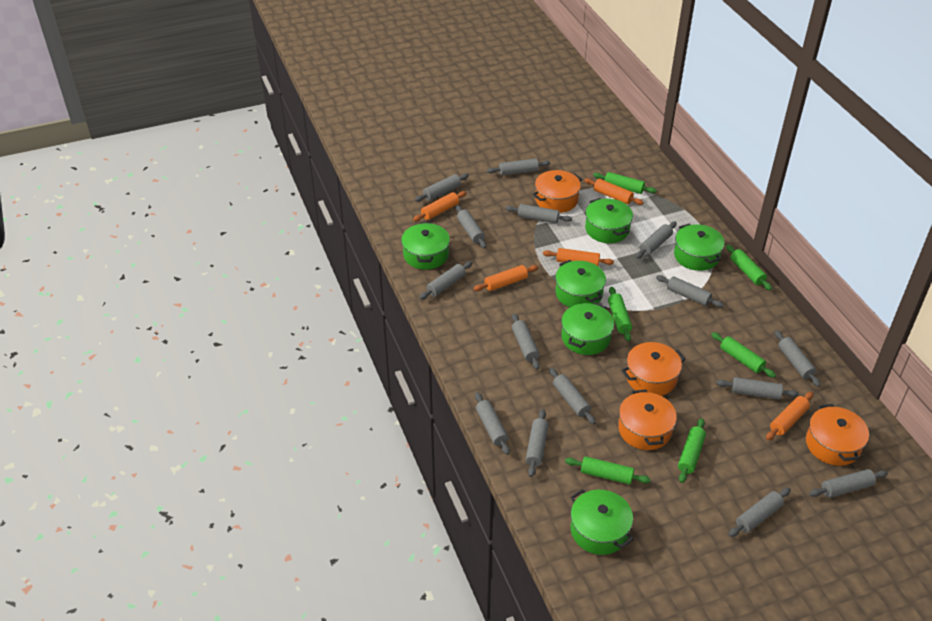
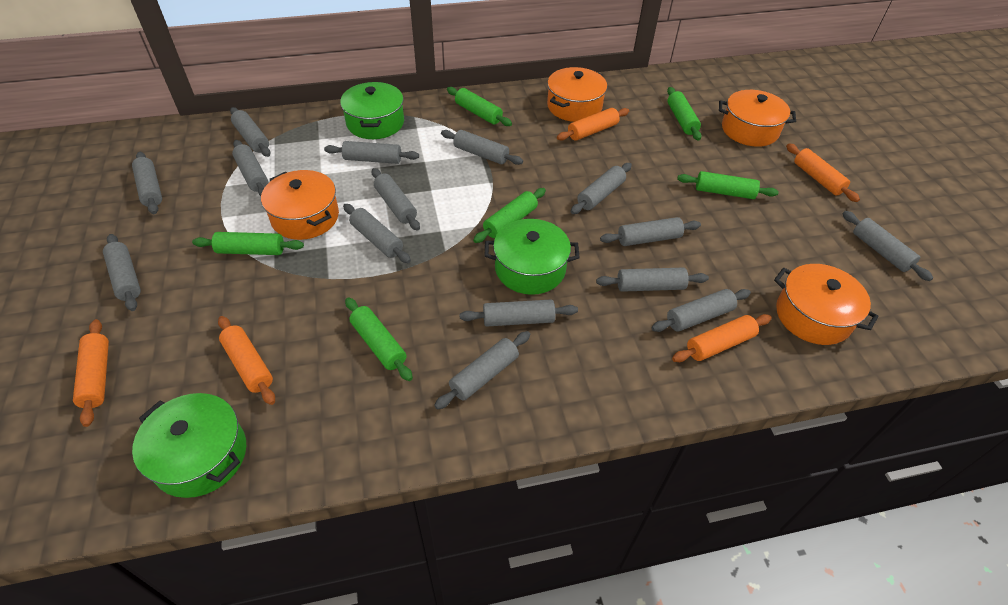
green pot: 6 -> 3

